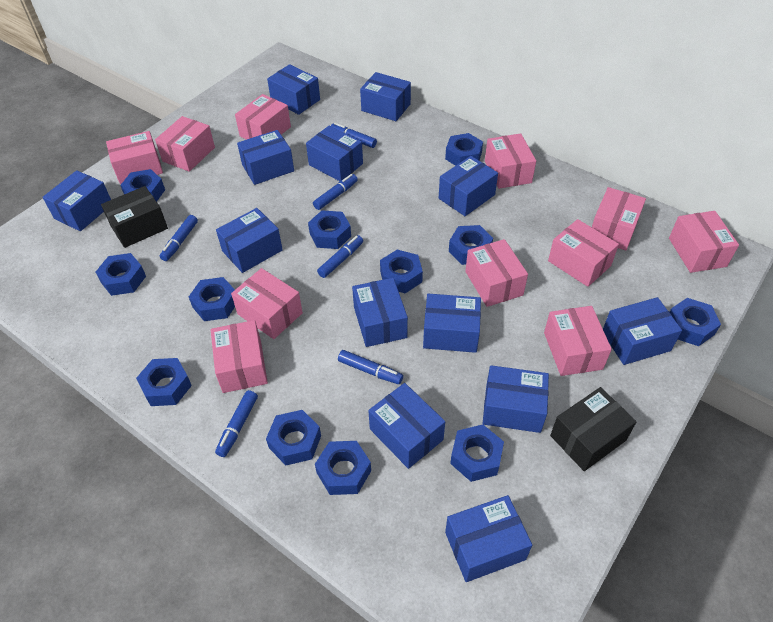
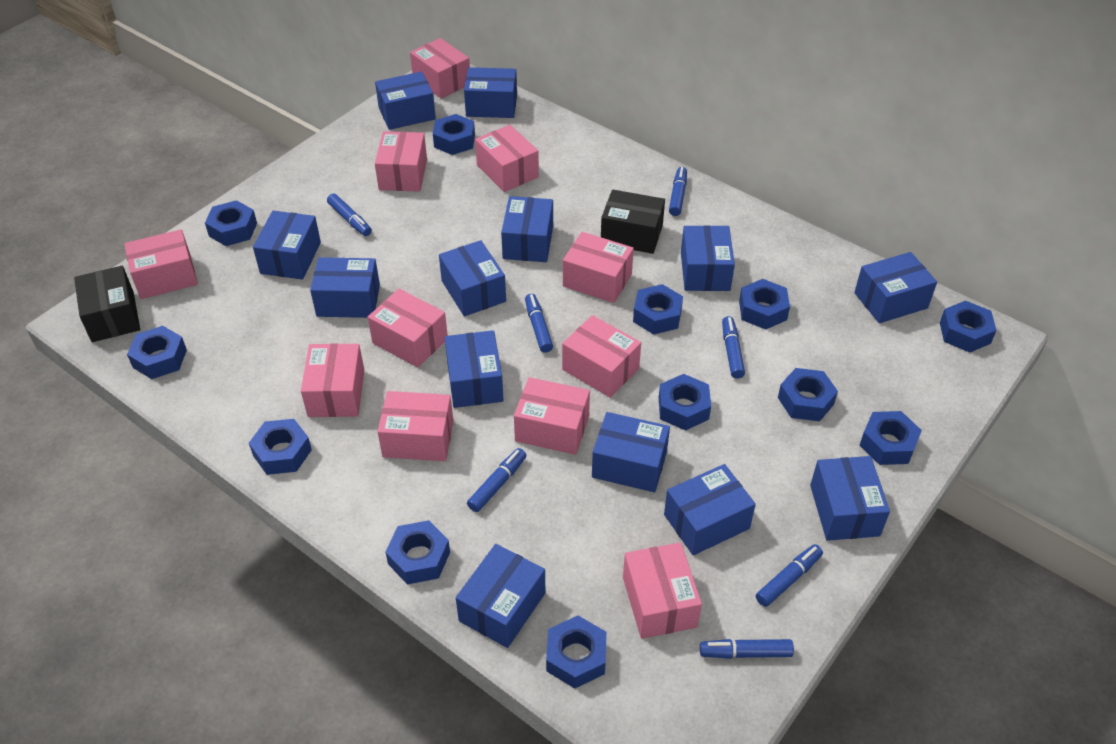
blue marker: 6 -> 7

